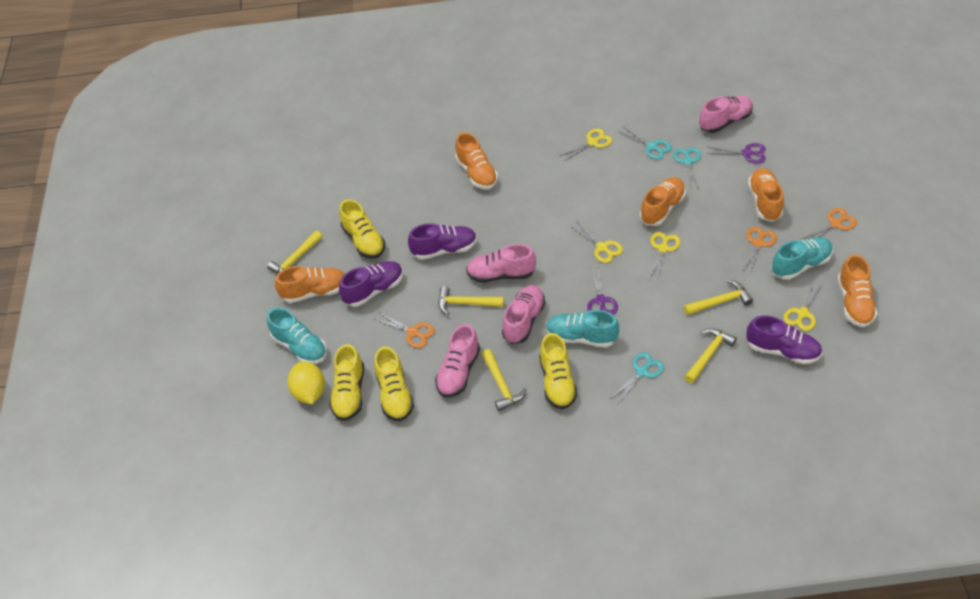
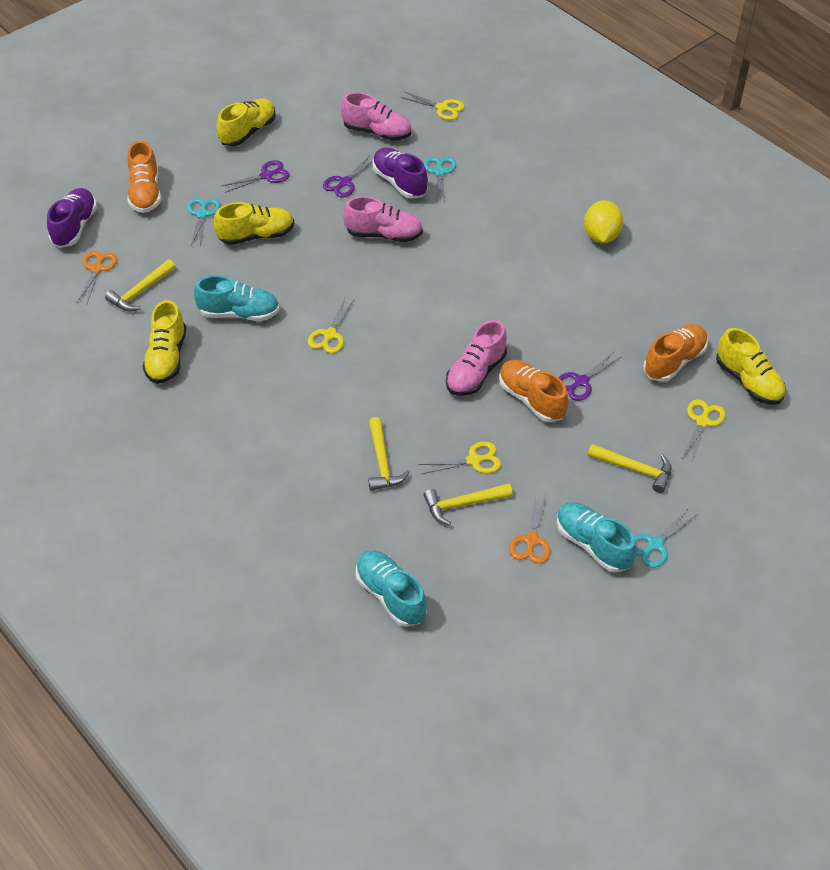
orange scissors: 3 -> 2
orange shoe: 5 -> 3
pink shoe: 4 -> 3
purple scissors: 2 -> 3
purple shoe: 3 -> 2
yellow hammer: 5 -> 4

